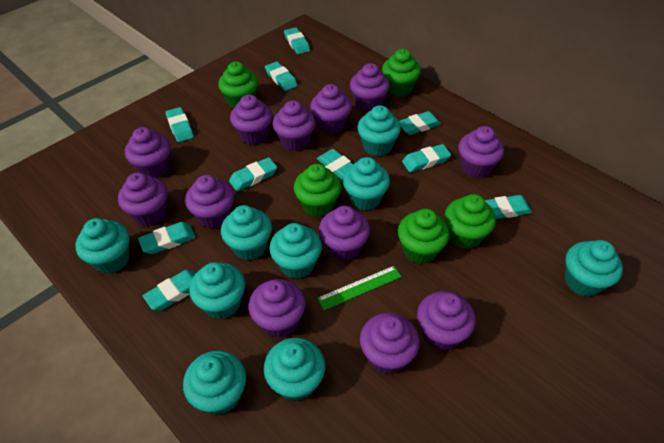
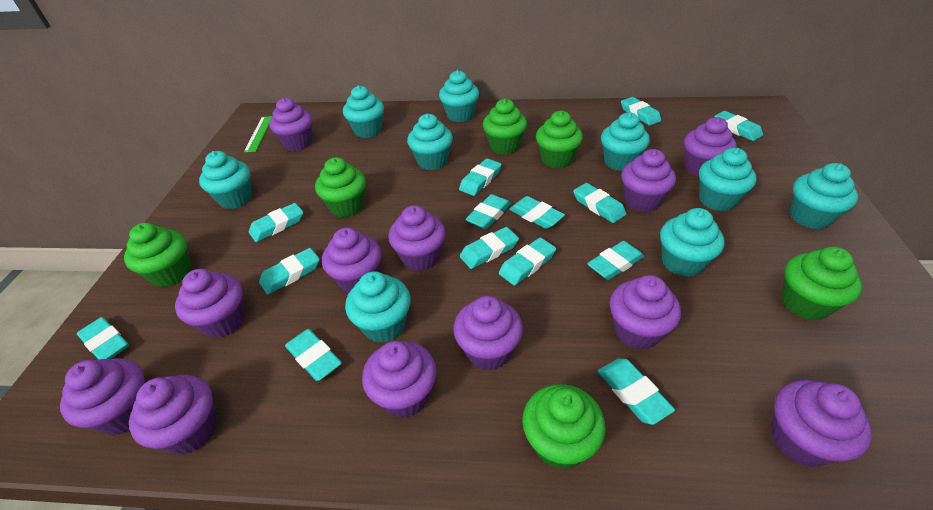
green cupcake: 5 -> 6
turquoise eraser: 10 -> 14

